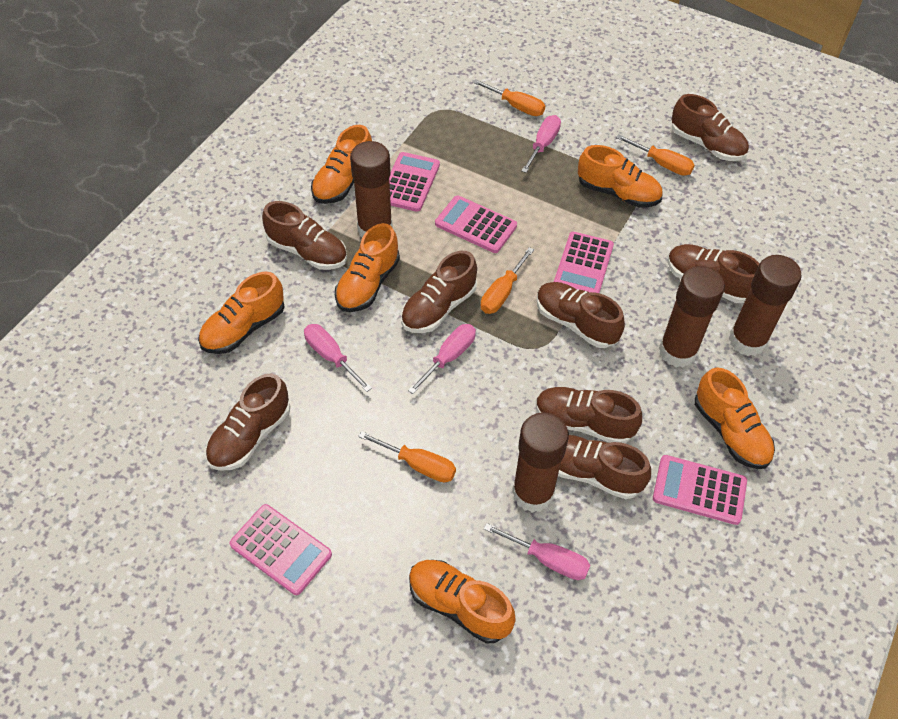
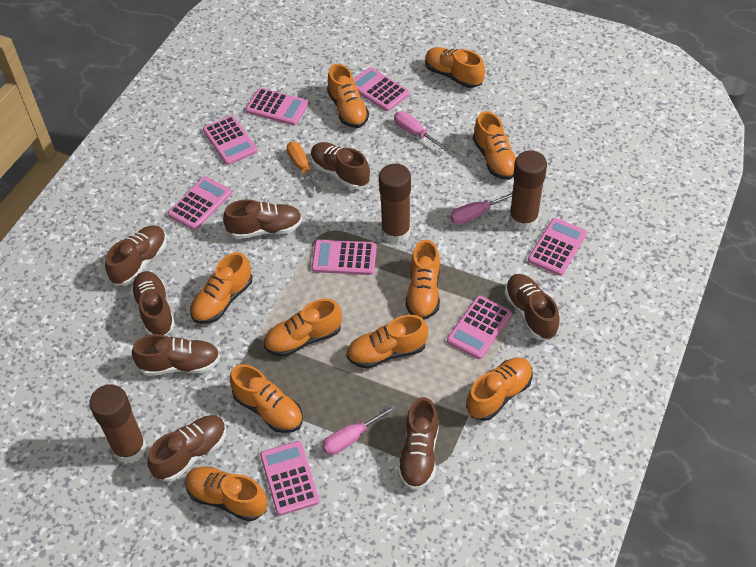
brown glue stick: 4 -> 3
orange screwdriver: 4 -> 1
orange shoe: 6 -> 10
pink calculator: 5 -> 8
pink screwdriver: 4 -> 3

